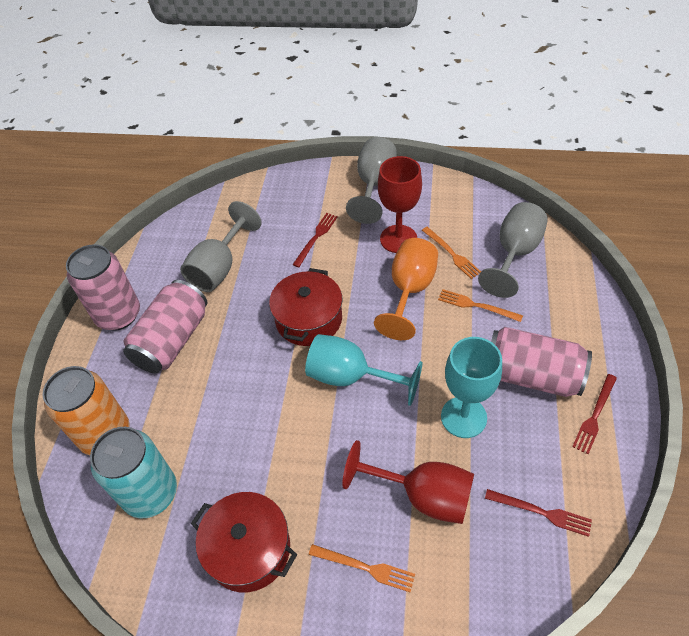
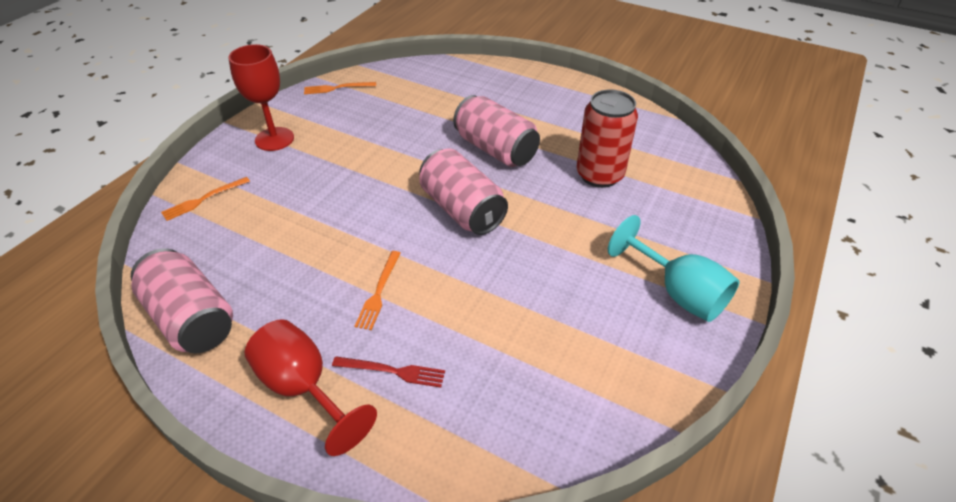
grey goblet: 3 -> 0
orange can: 1 -> 0
orange goblet: 1 -> 0
red can: 0 -> 1
red fork: 3 -> 1
red pot: 2 -> 0
turquoise can: 1 -> 0
turquoise goblet: 2 -> 1

